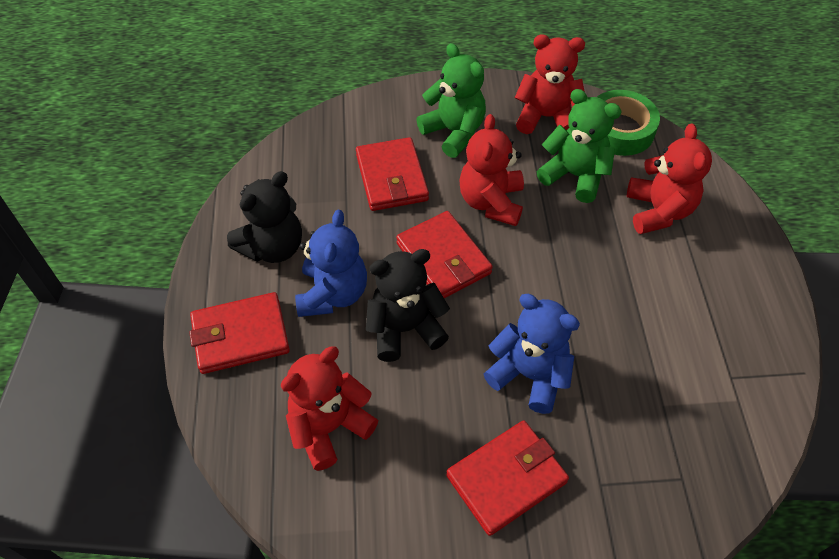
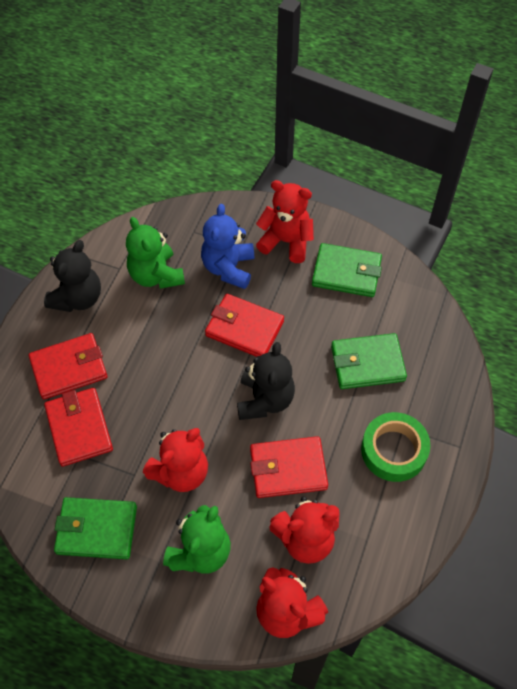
blue teddy bear: 2 -> 1
green wallet: 0 -> 3

